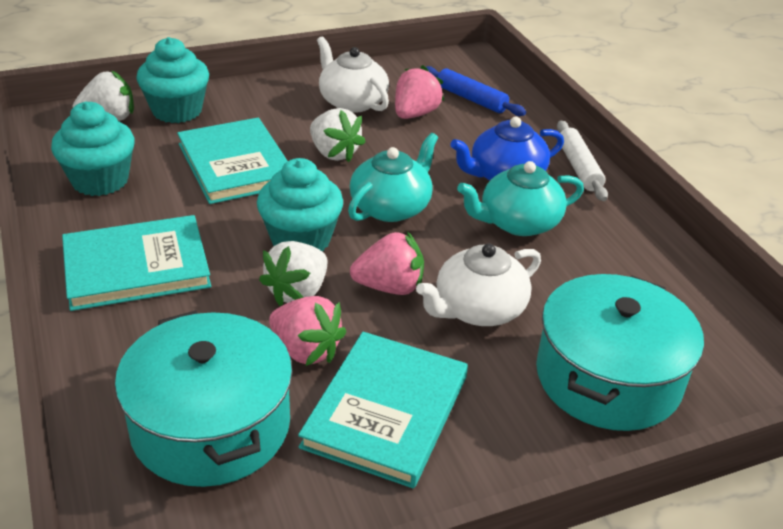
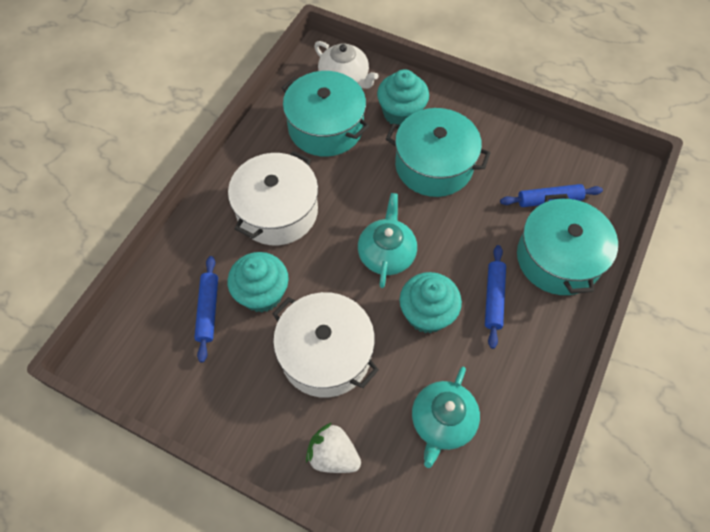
blue rolling pin: 1 -> 3
blue teapot: 1 -> 0
pink strawberry: 3 -> 0
turquoise book: 3 -> 0
turquoise pot: 2 -> 3
white pot: 0 -> 2
white rolling pin: 1 -> 0
white strawberry: 3 -> 1
white teapot: 2 -> 1

